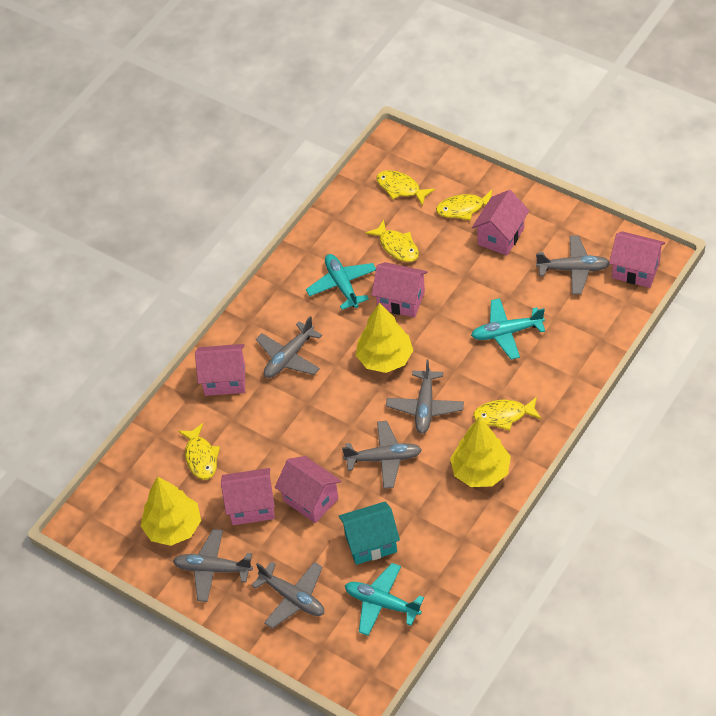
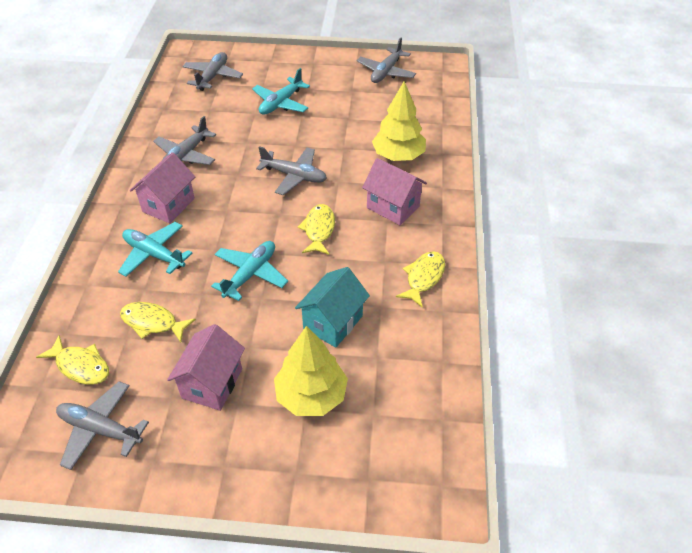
grey plane: 6 -> 5
pink house: 6 -> 3
yellow fish: 5 -> 4
yellow tree: 3 -> 2

